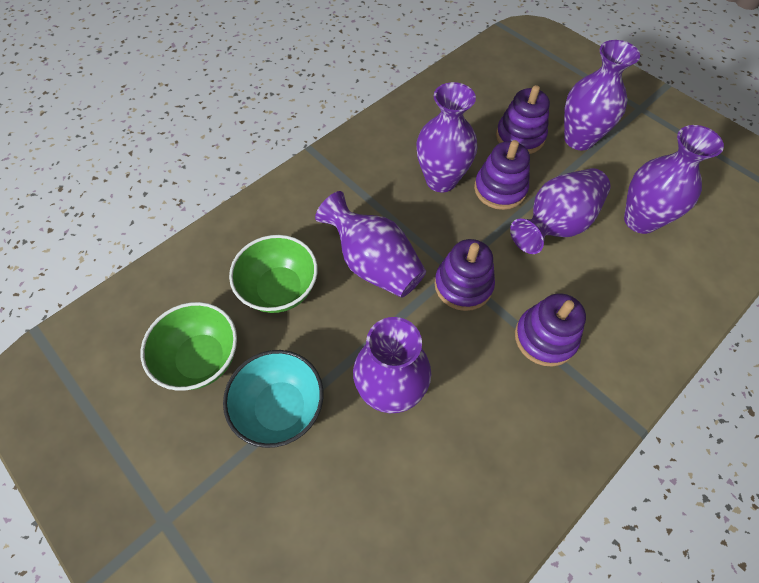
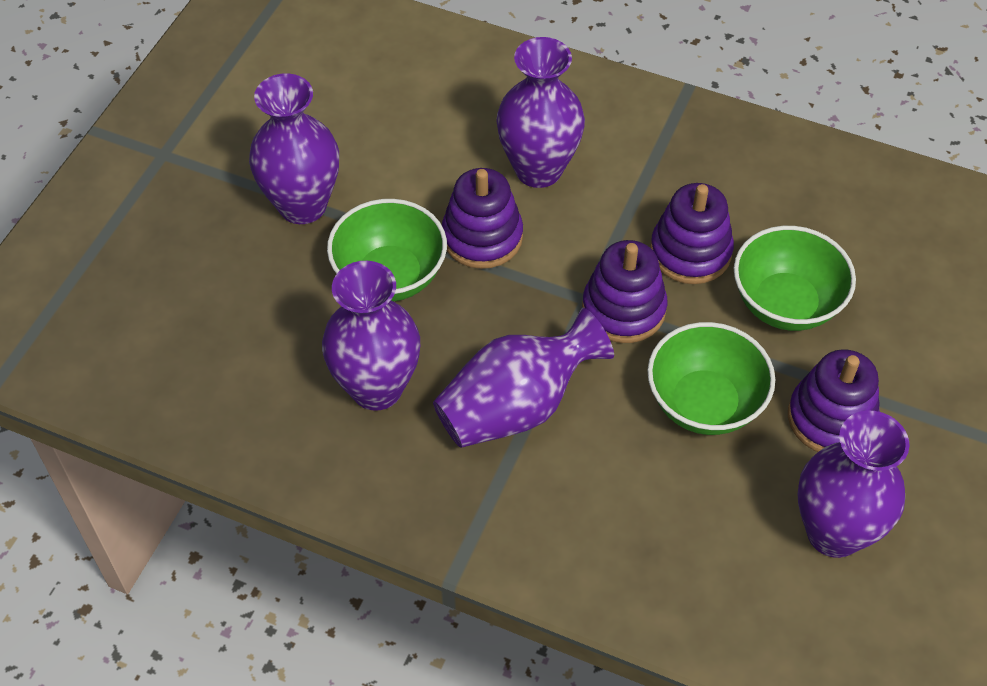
green bowl: 2 -> 3
purple vase: 6 -> 5
turquoise bowl: 1 -> 0

